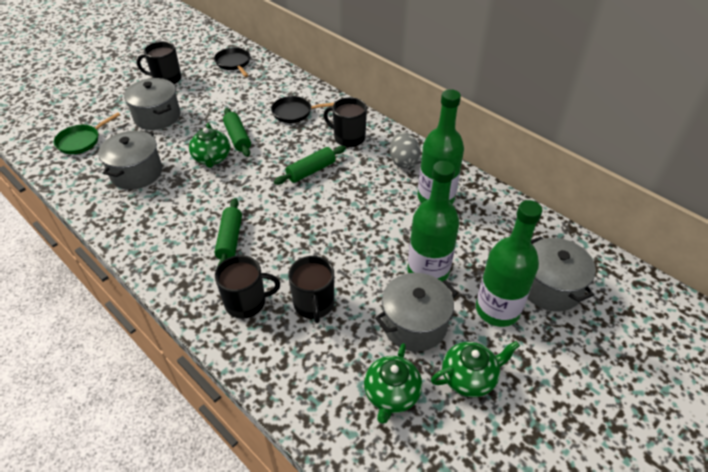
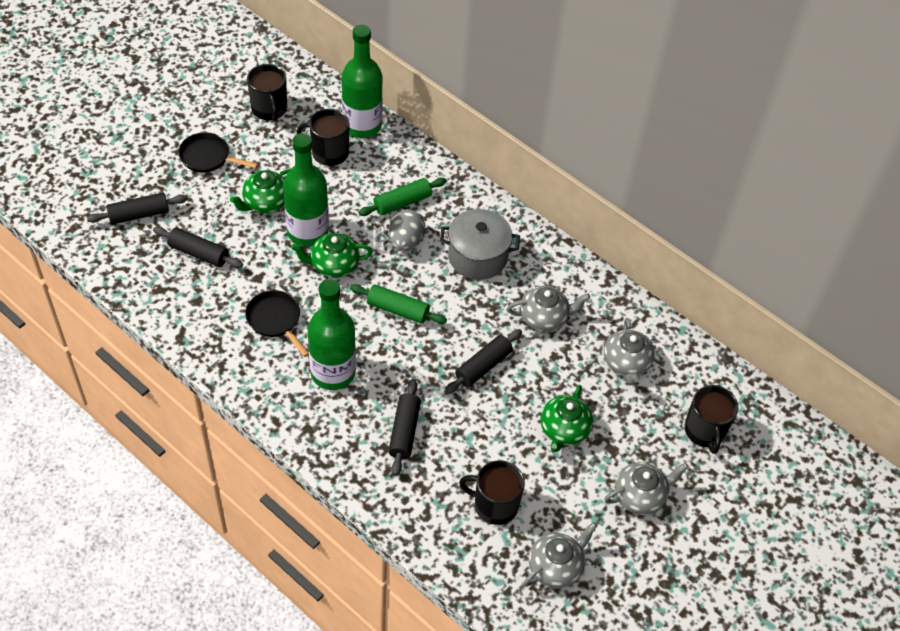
black rolling pin: 0 -> 4
green pan: 1 -> 0
green rolling pin: 3 -> 2
grey pot: 4 -> 1
grey teapot: 0 -> 4

